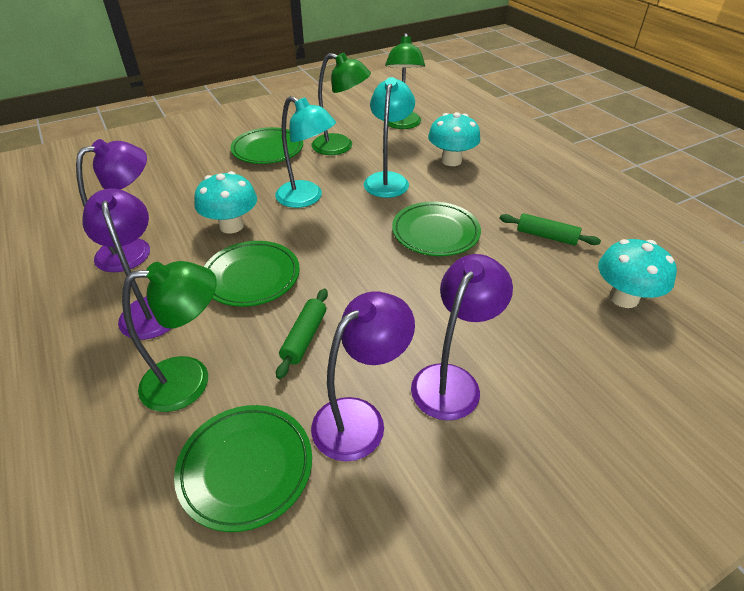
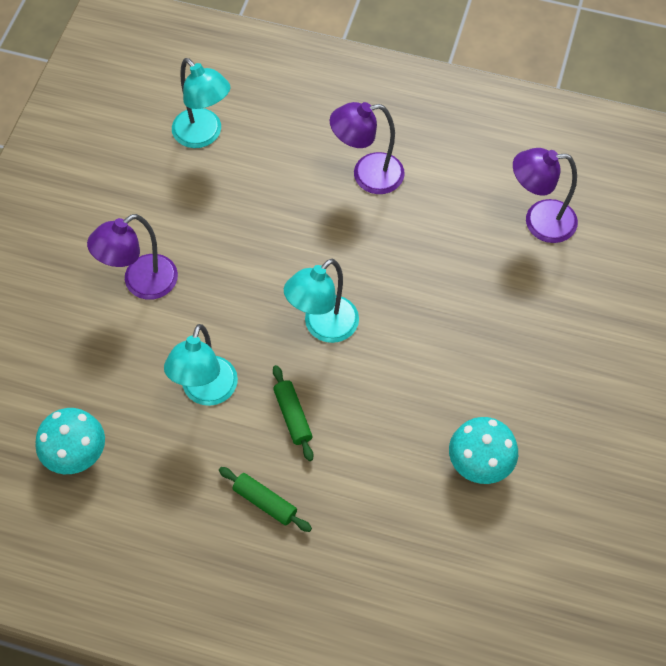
green lamp: 3 -> 0
green plate: 4 -> 0
purple lamp: 4 -> 3
turquoise lamp: 2 -> 3
turquoise mushroom: 3 -> 2

